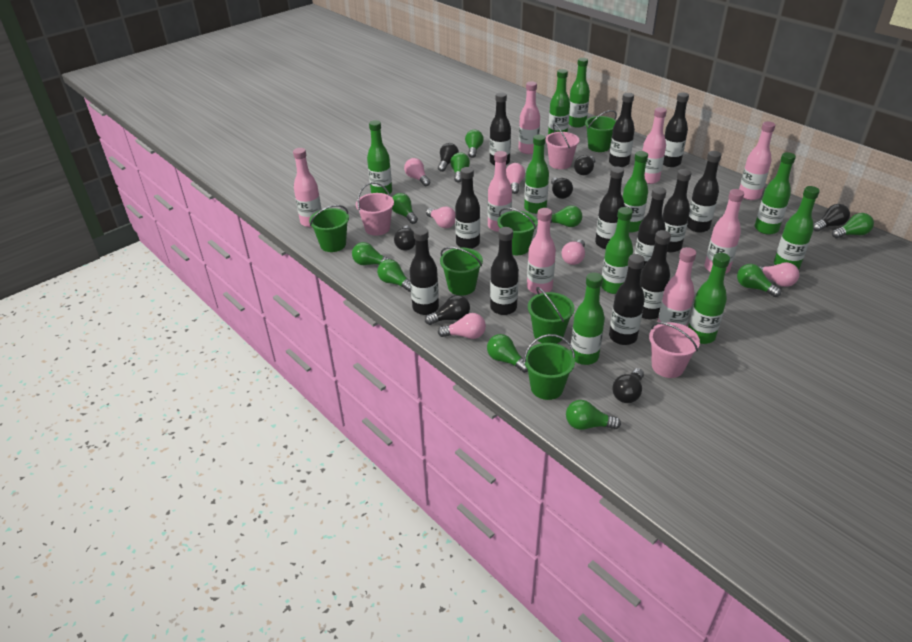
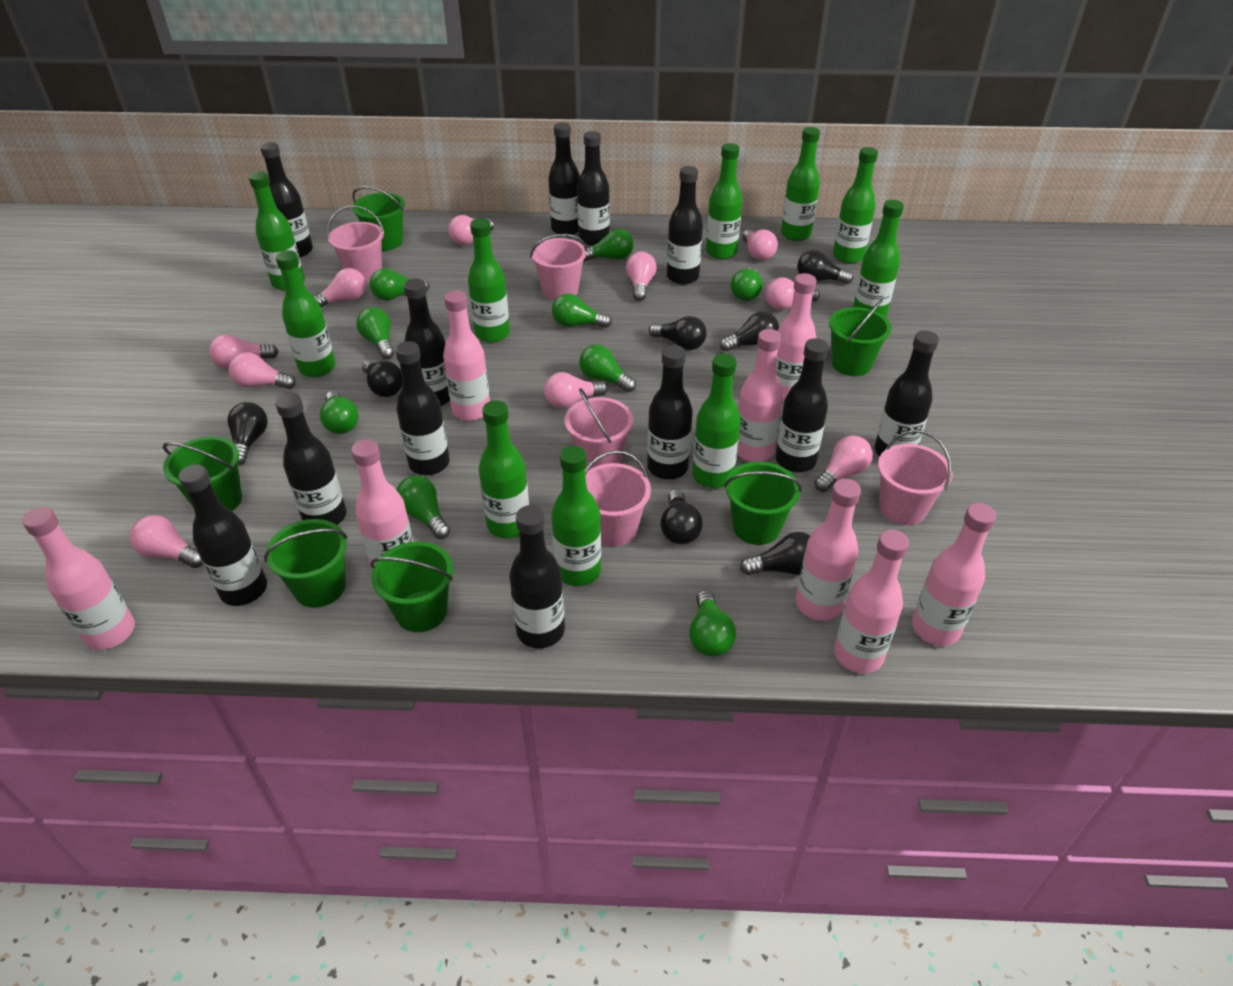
green light bulb: 10 -> 9
pink bucket: 3 -> 5
pink light bulb: 6 -> 10

